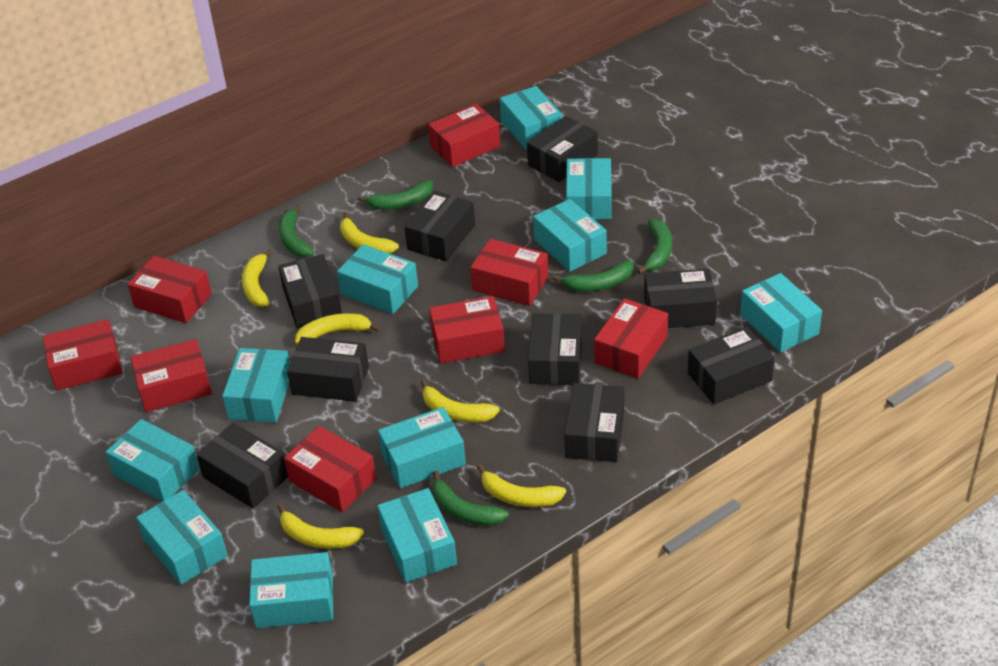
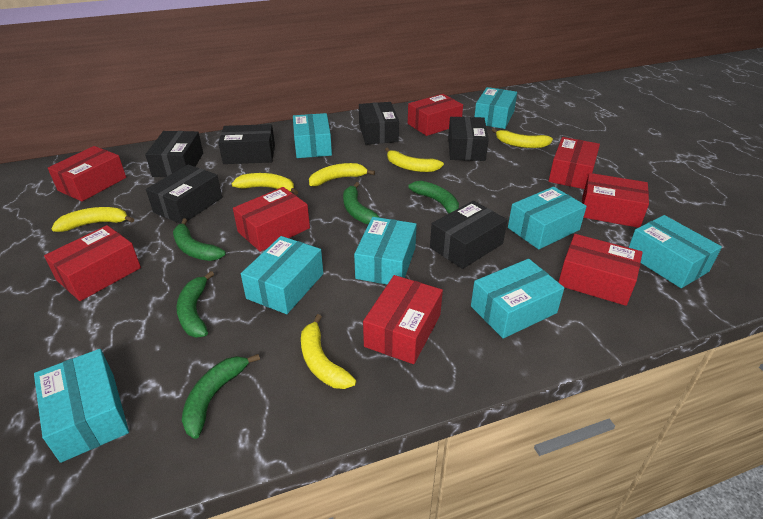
black box: 9 -> 6
turquoise box: 11 -> 8

